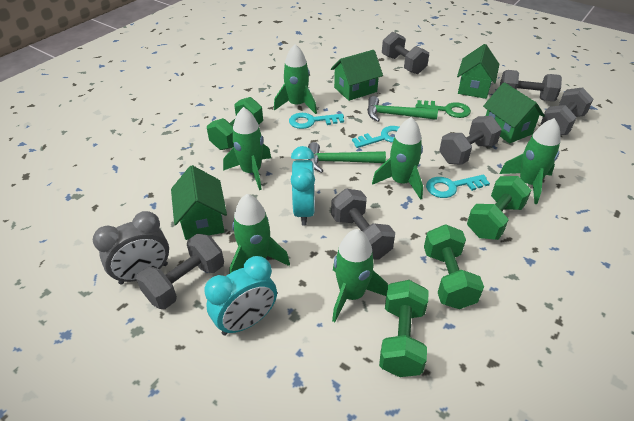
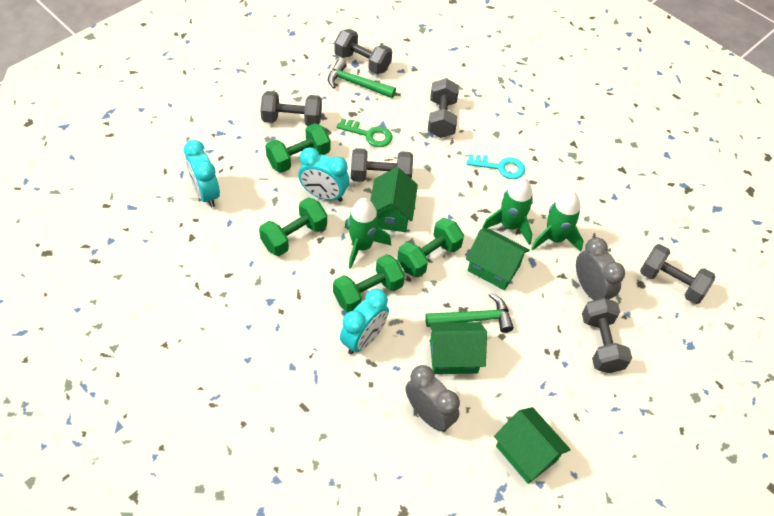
green rocket: 6 -> 3
grey clock: 1 -> 2
turquoise clock: 2 -> 3
turquoise key: 3 -> 1

